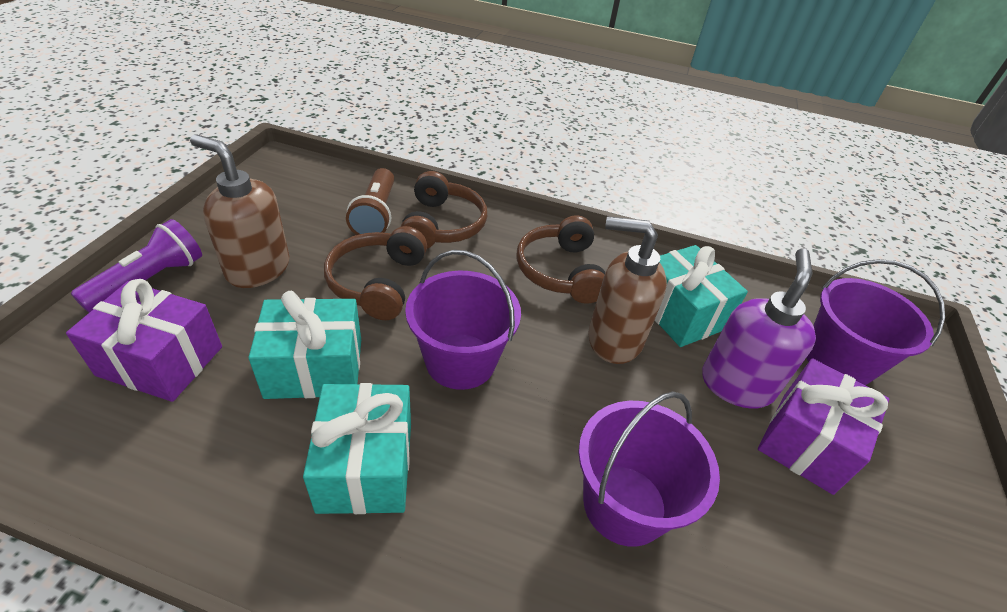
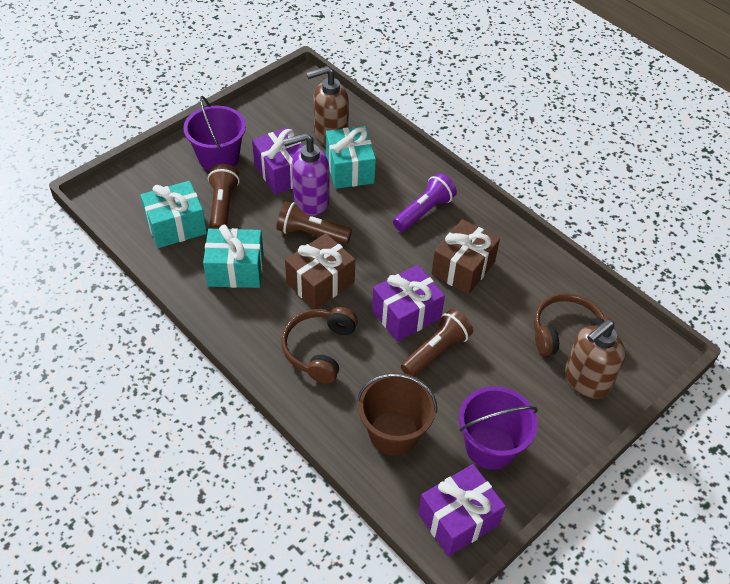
brown bucket: 0 -> 1
brown flashlight: 1 -> 3
brown gift: 0 -> 2
brown headphones: 3 -> 2
purple bucket: 3 -> 2
purple gift: 2 -> 3

